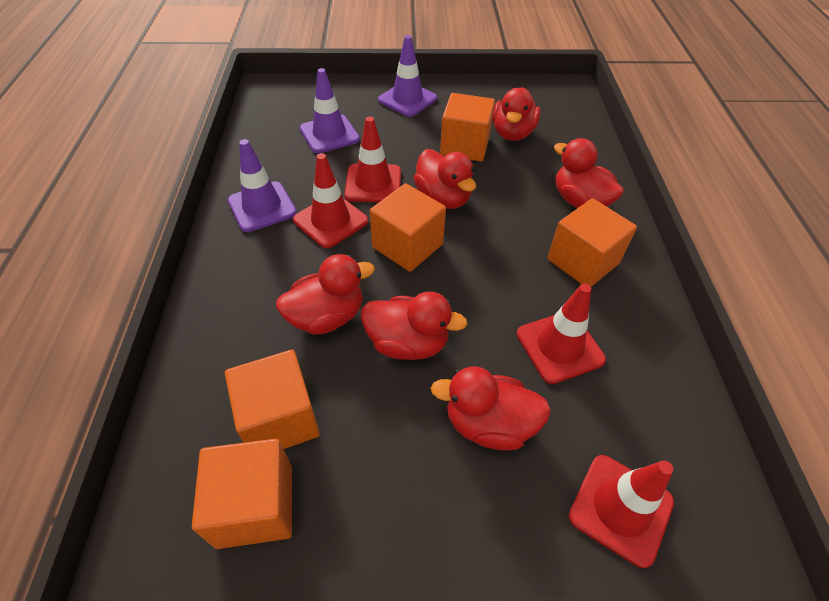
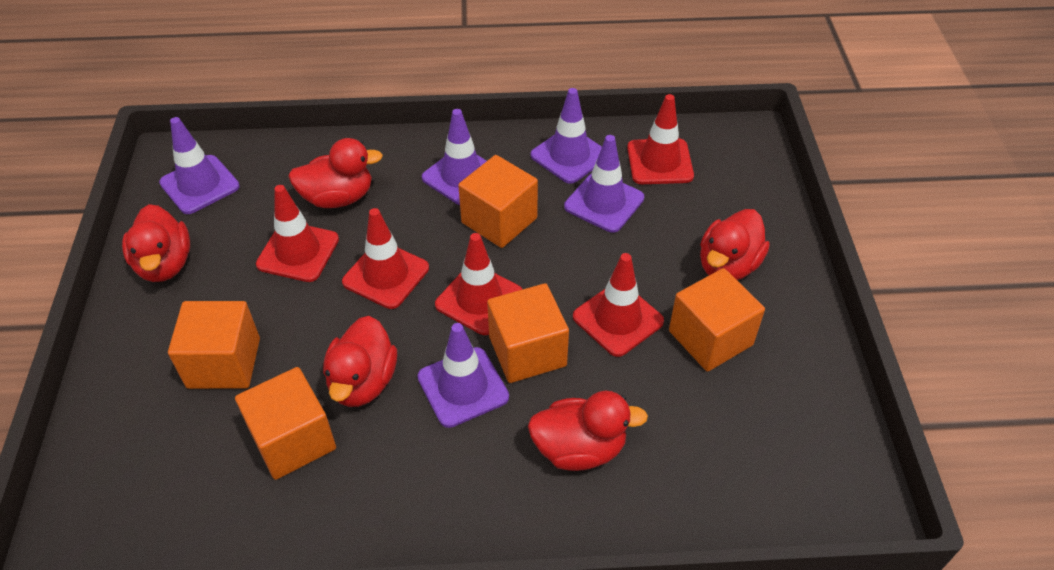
purple traffic cone: 3 -> 5
red duck: 6 -> 5
red traffic cone: 4 -> 5

